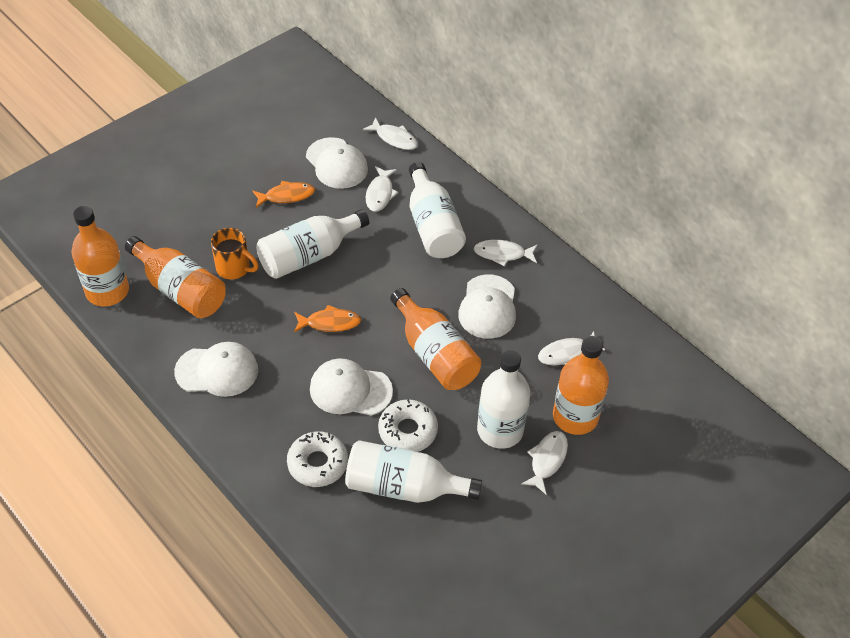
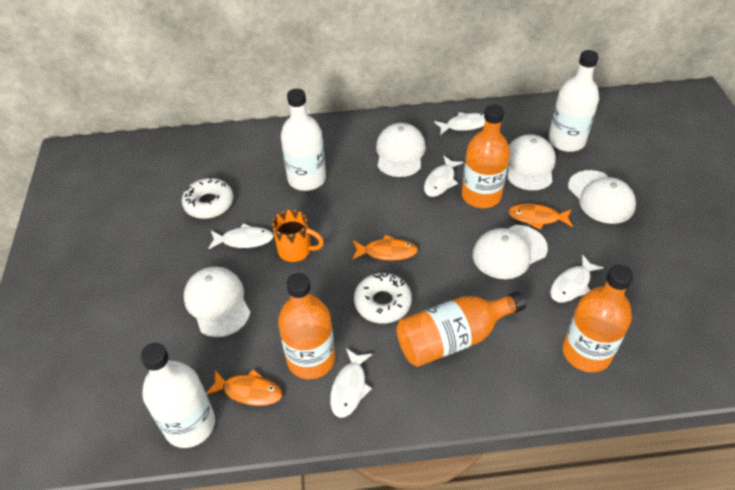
orange fish: 2 -> 3
white bottle: 4 -> 3
white cap: 4 -> 5

